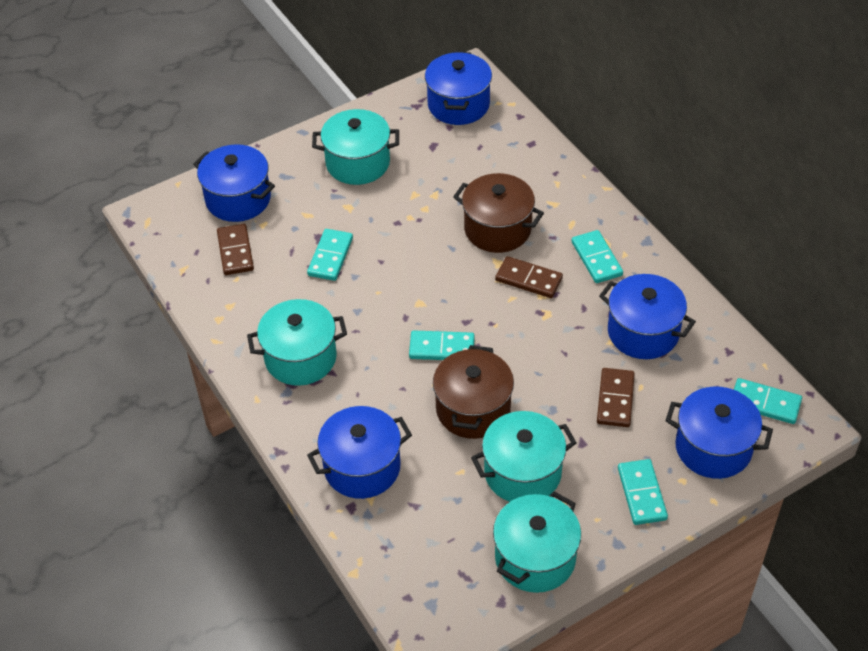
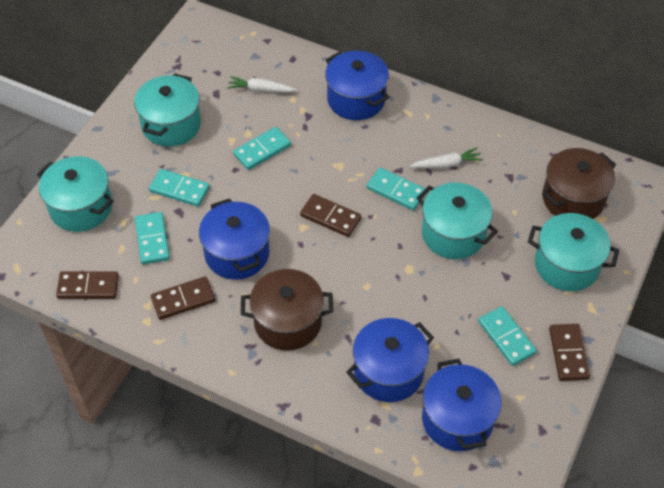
blue pot: 5 -> 4
brown domino: 3 -> 4
white carrot: 0 -> 2

